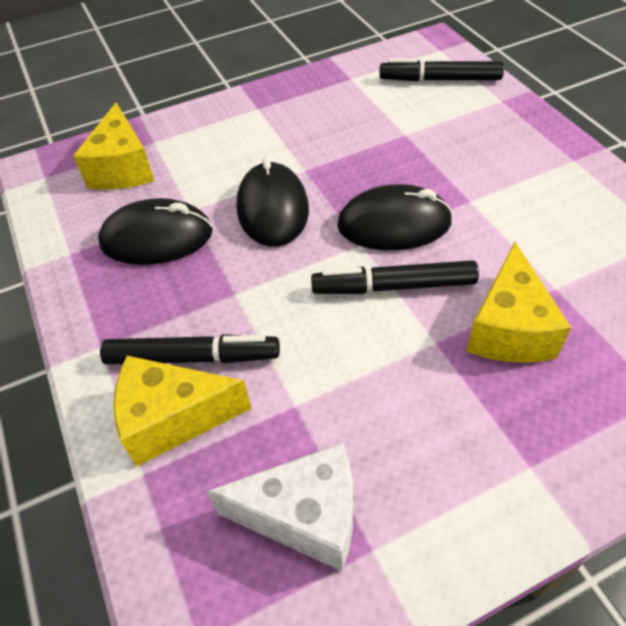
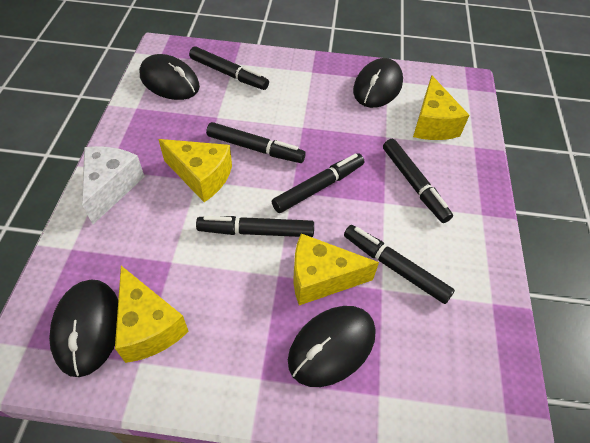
black marker: 3 -> 6
black mouse: 3 -> 4
yellow cheese: 3 -> 4

